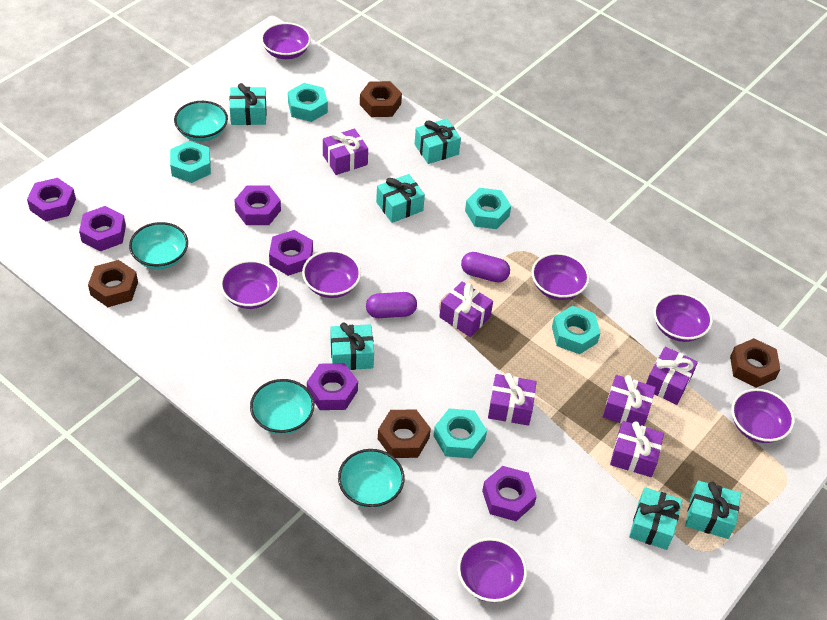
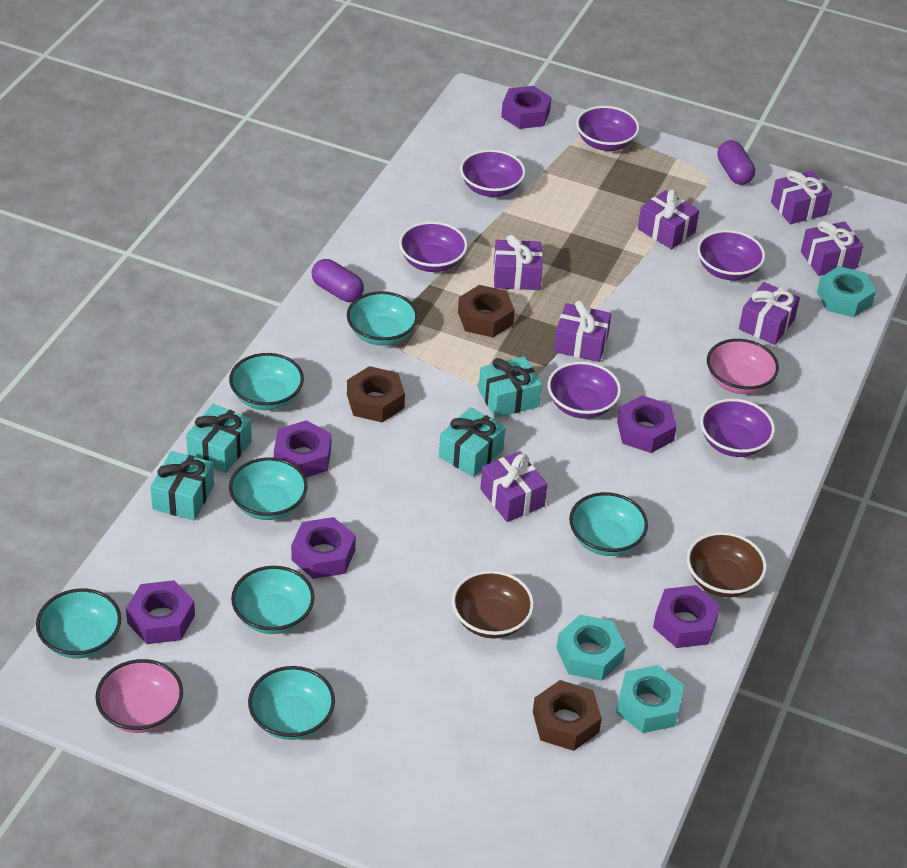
brown bowl: 0 -> 2
brown nut: 4 -> 3
pink bowl: 0 -> 2
purple bowl: 7 -> 6
purple gift: 6 -> 7
turquoise bowl: 4 -> 7
turquoise gift: 6 -> 4
turquoise nut: 5 -> 3

